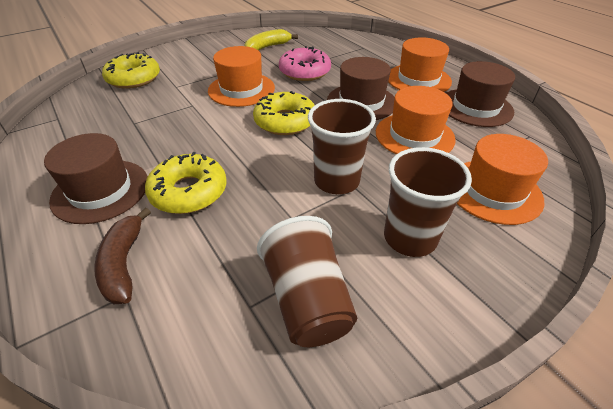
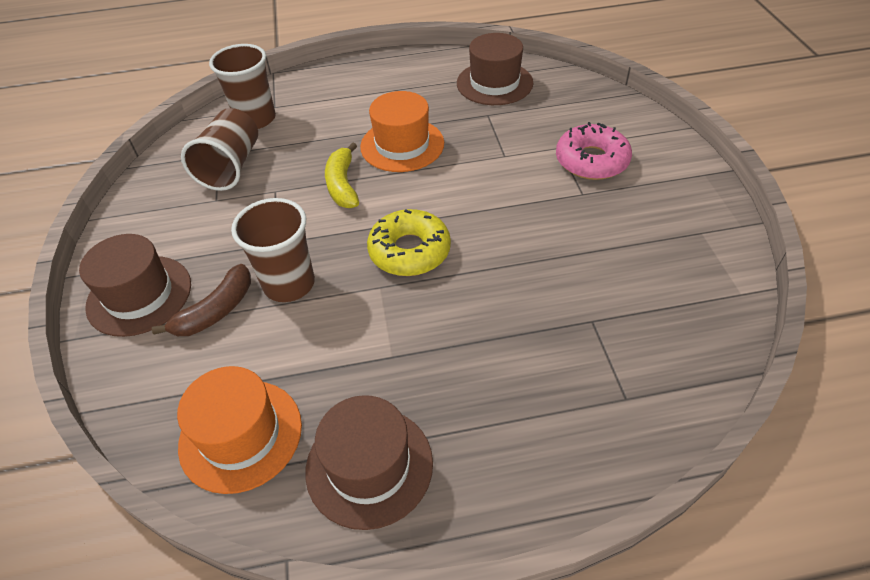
orange hat: 4 -> 2
yellow donut: 3 -> 1

